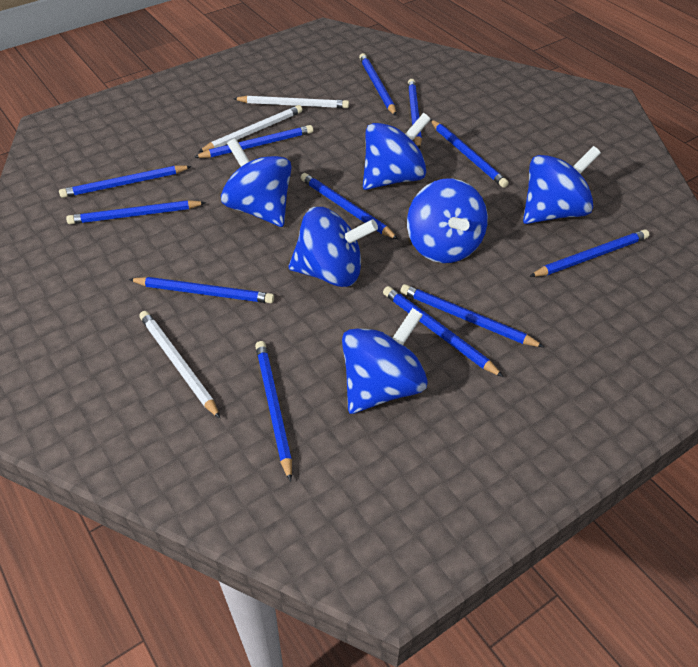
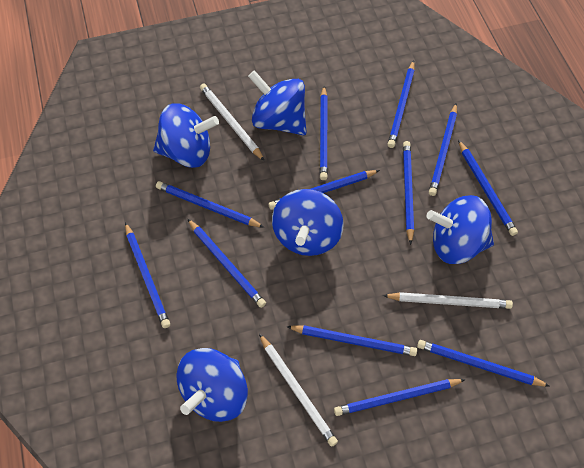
blue spinning top: 6 -> 5

